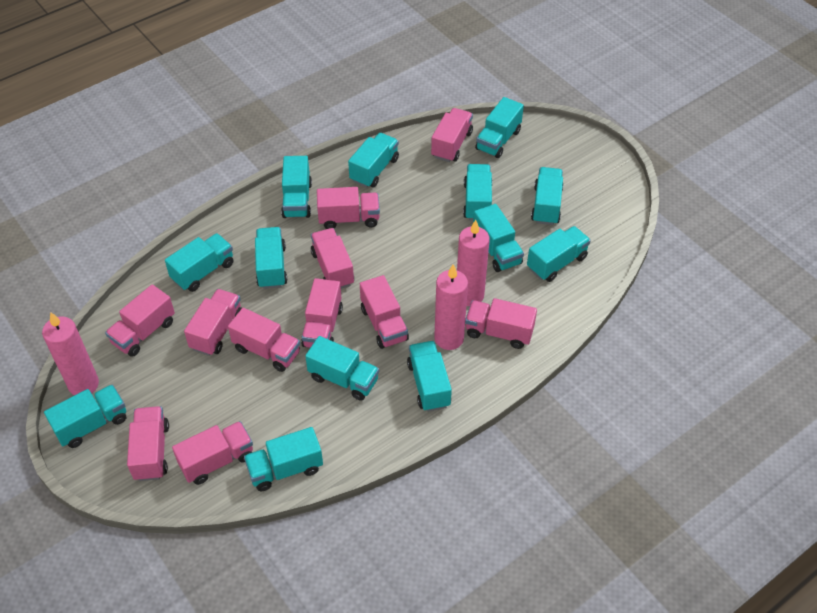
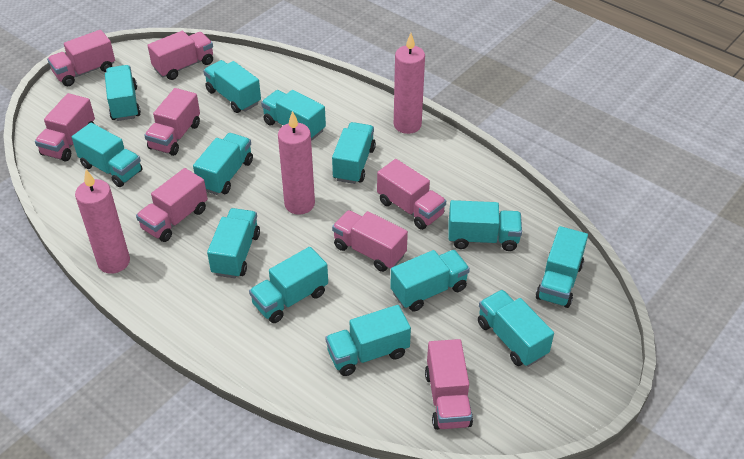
pink truck: 11 -> 8

